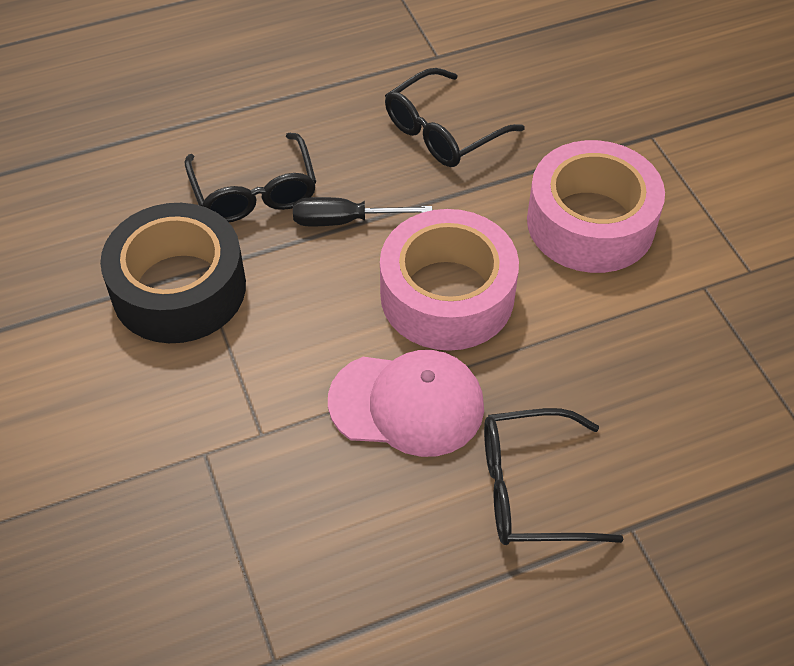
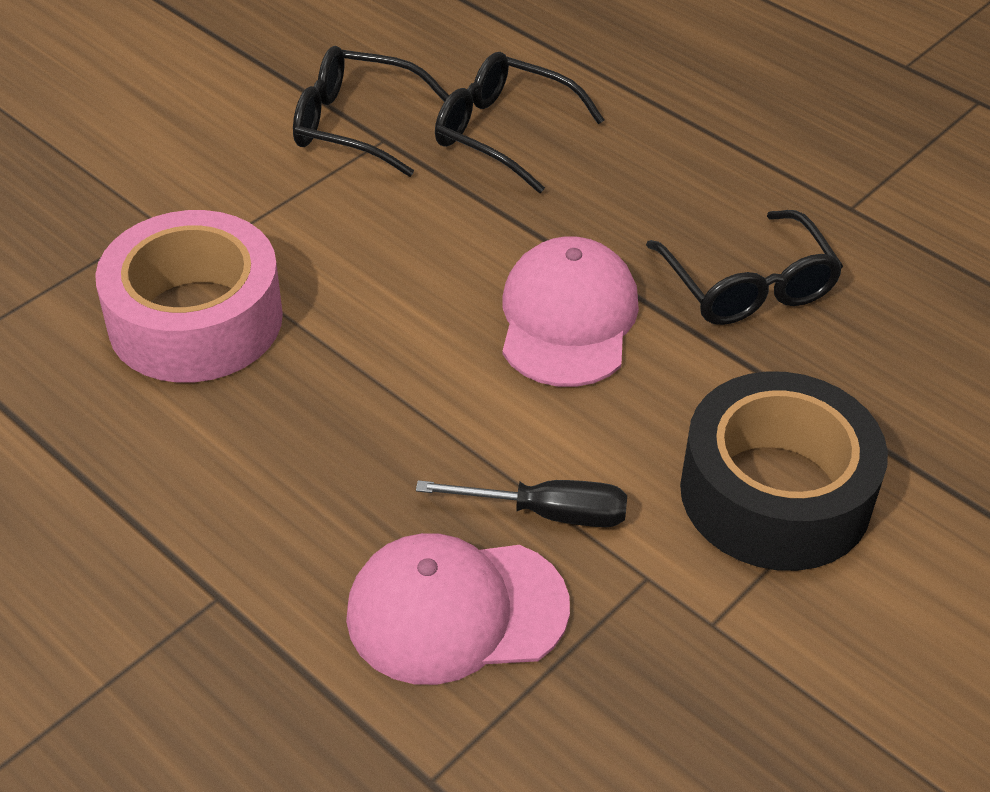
pink cap: 1 -> 2
pink tape: 2 -> 1

